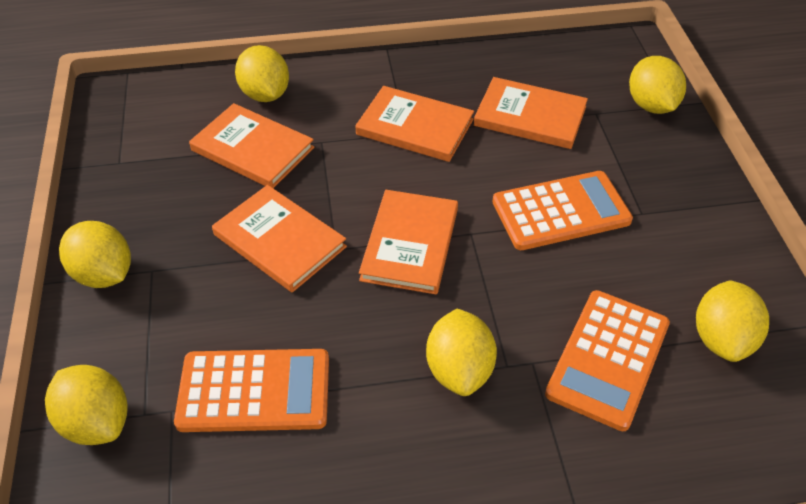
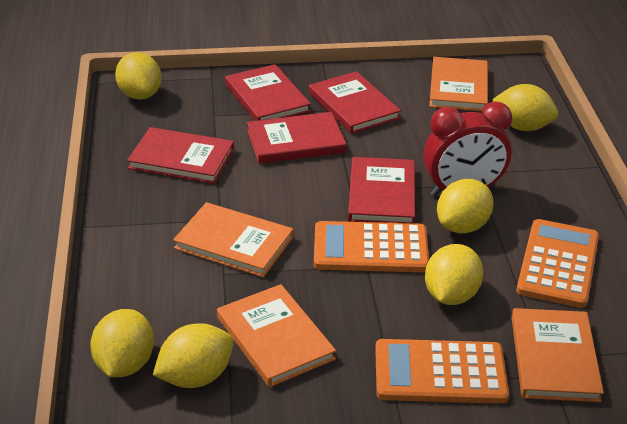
orange book: 5 -> 4
red book: 0 -> 5
red clock: 0 -> 1

